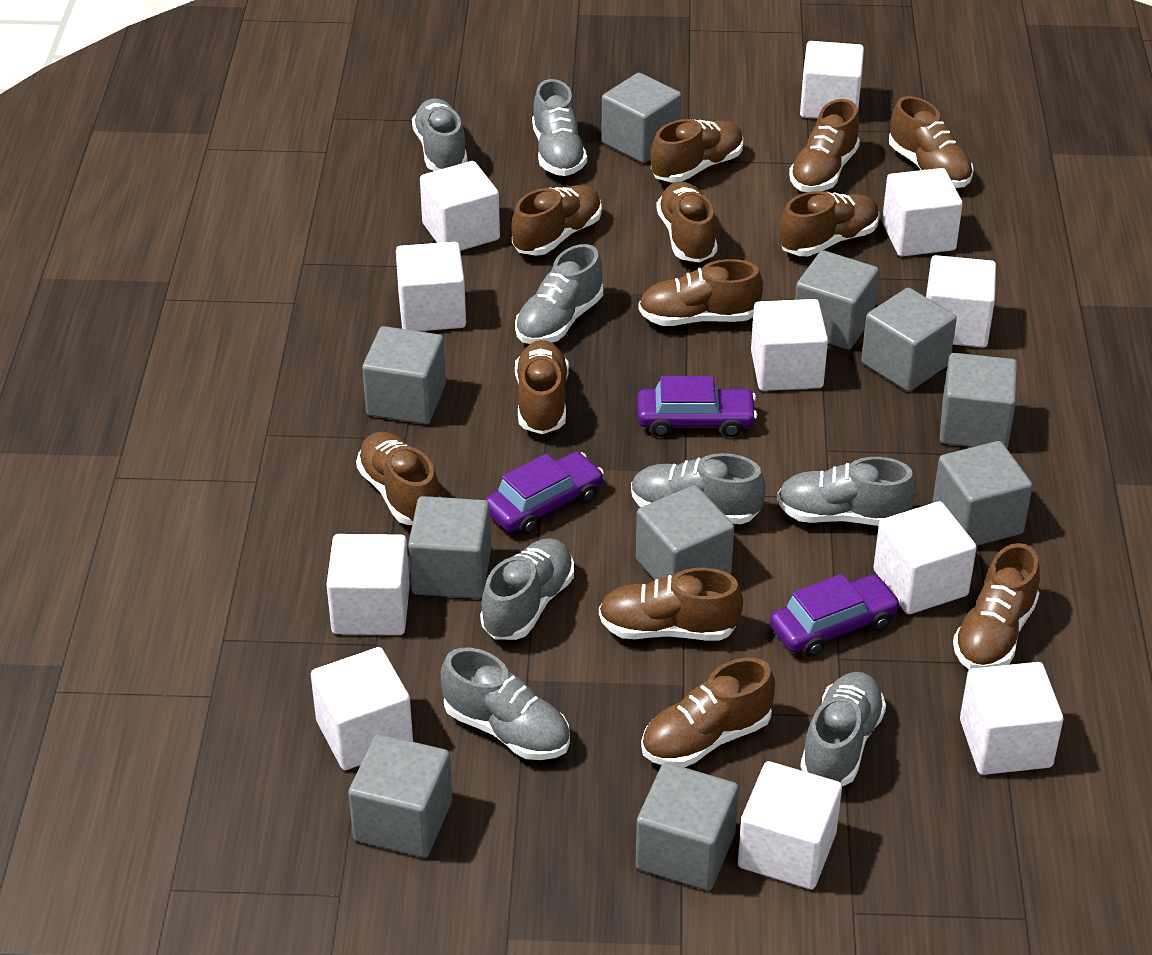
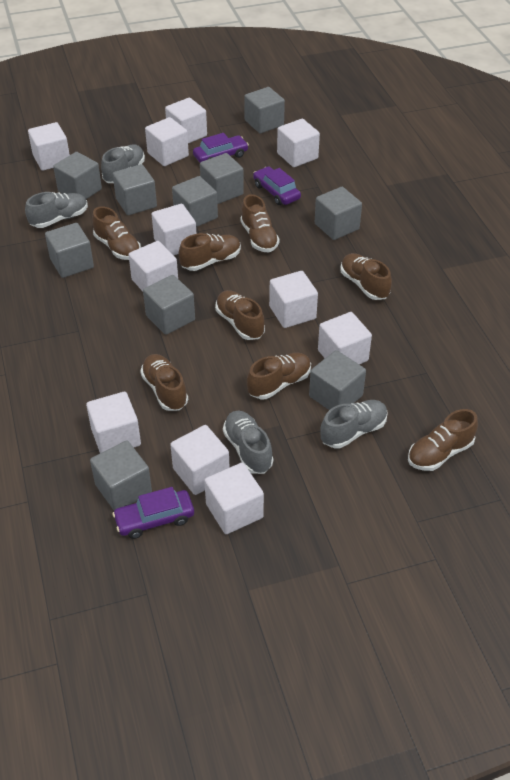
brown shoe: 12 -> 8
grey shoe: 8 -> 4

